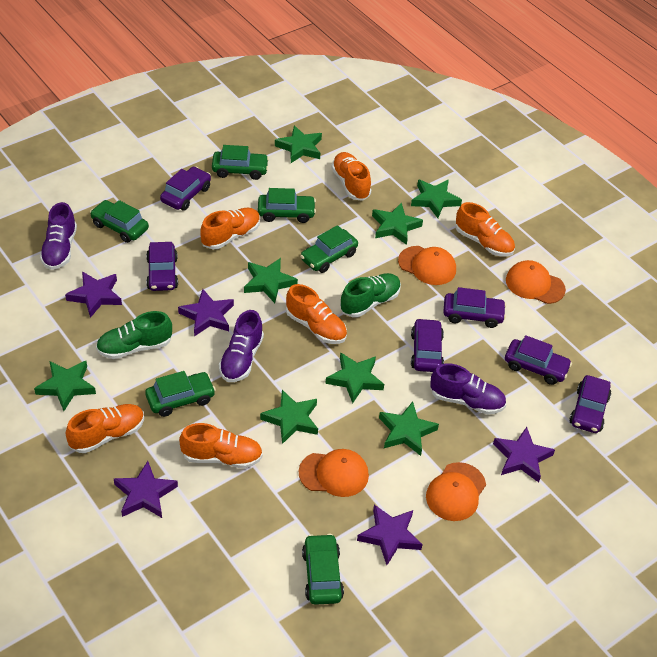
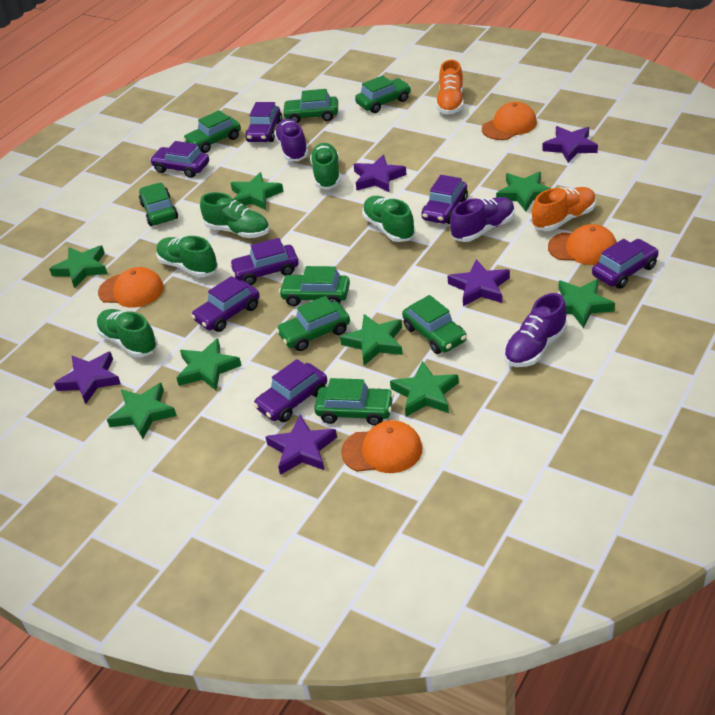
green car: 6 -> 8
green shoe: 2 -> 5
orange shoe: 6 -> 2
purple car: 6 -> 7

